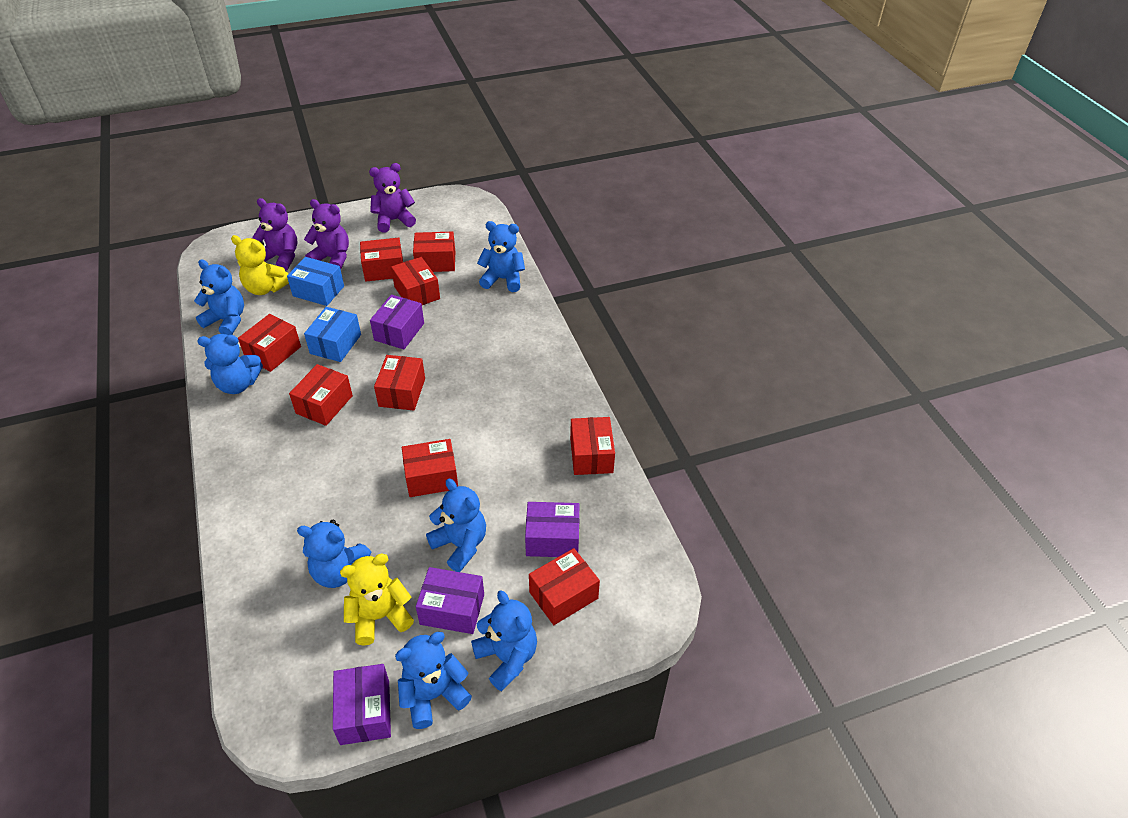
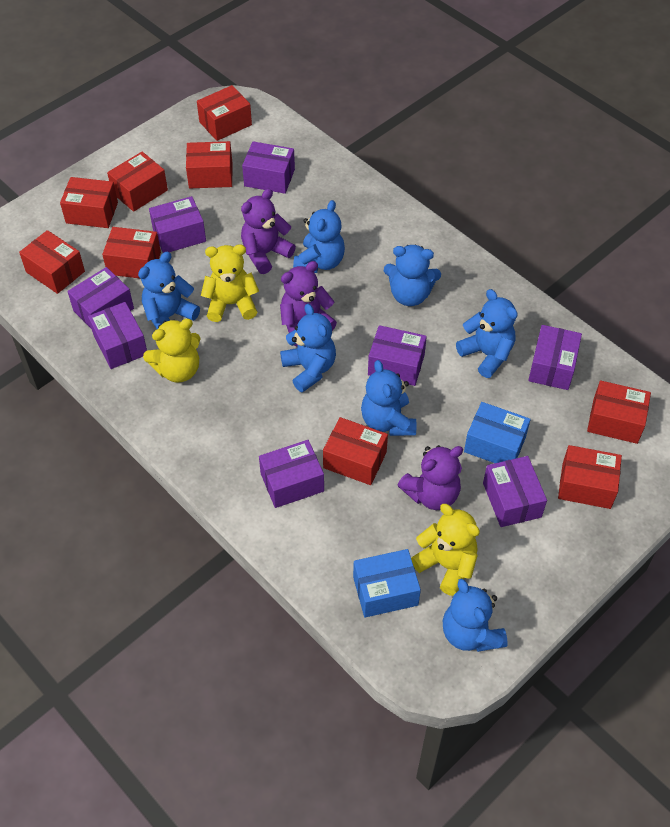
purple box: 4 -> 8
yellow teddy bear: 2 -> 3

